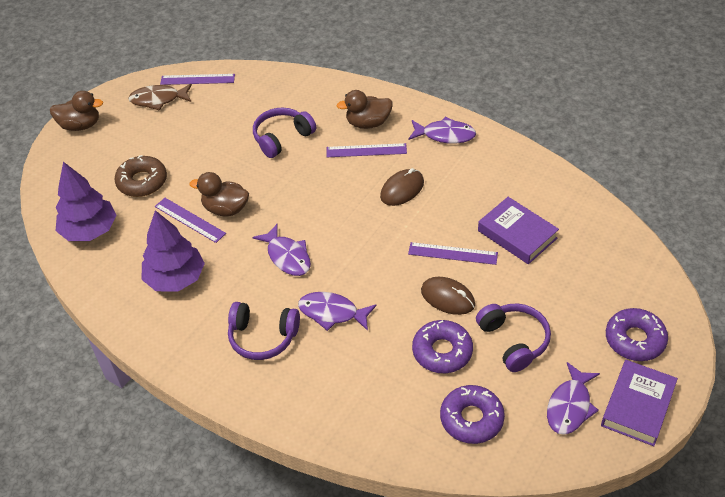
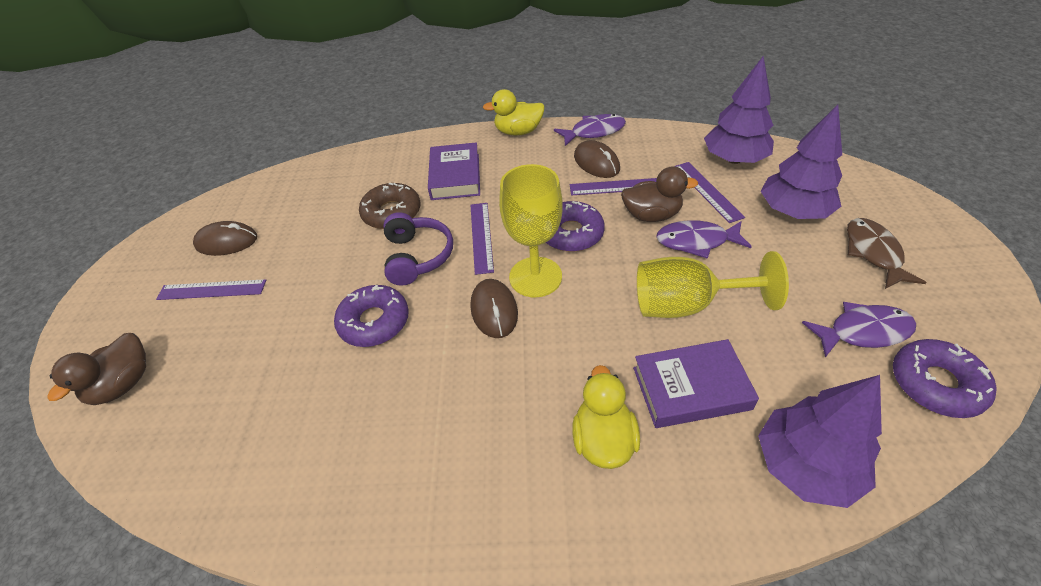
brown duck: 3 -> 2
brown mouse: 2 -> 3
purple fish: 4 -> 3
purple headphones: 3 -> 1
purple tree: 2 -> 3
yellow duck: 0 -> 2
yellow goblet: 0 -> 2

